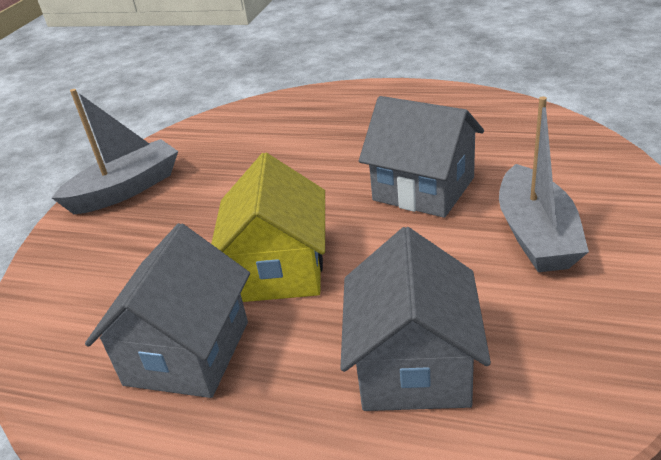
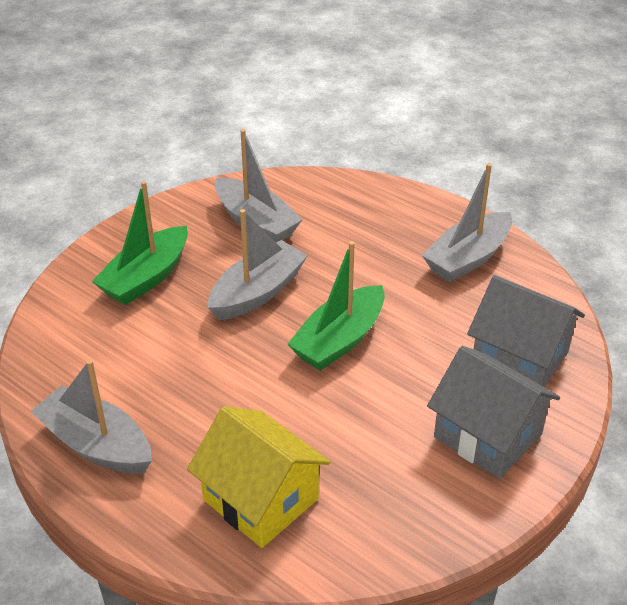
green boat: 0 -> 2
grey boat: 2 -> 4
grey house: 3 -> 2

